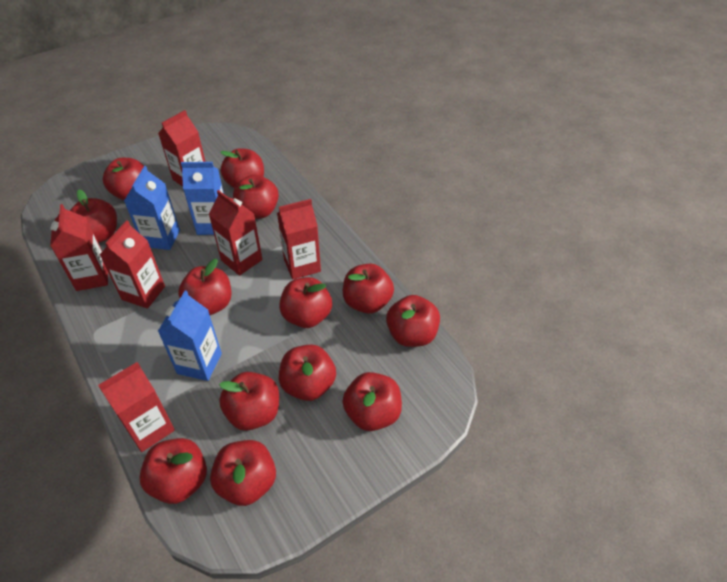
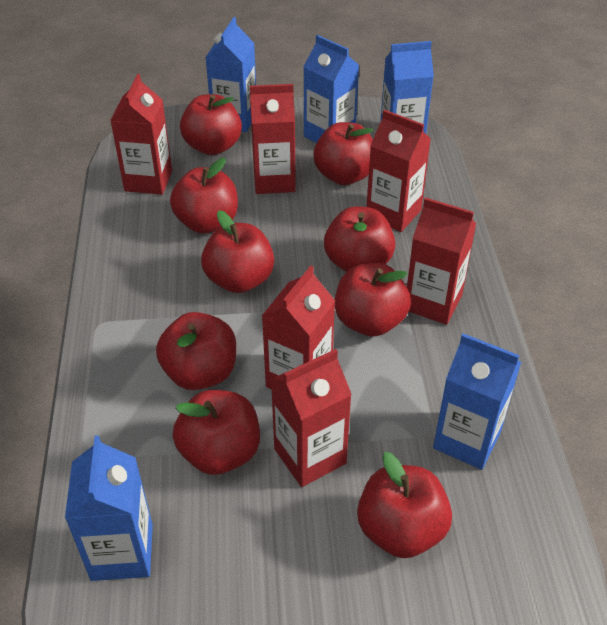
blue carton: 3 -> 5
red apple: 13 -> 9

